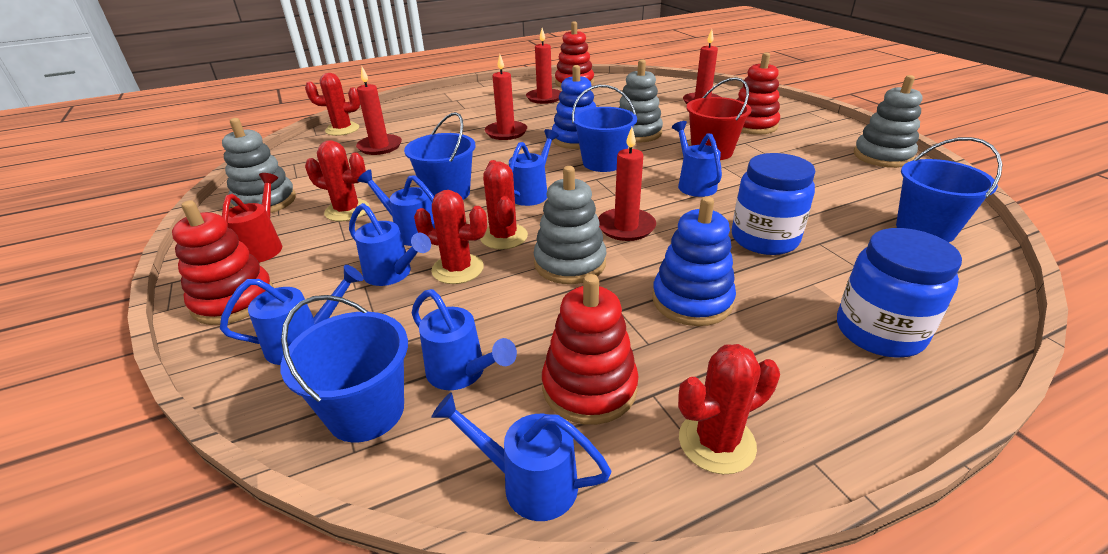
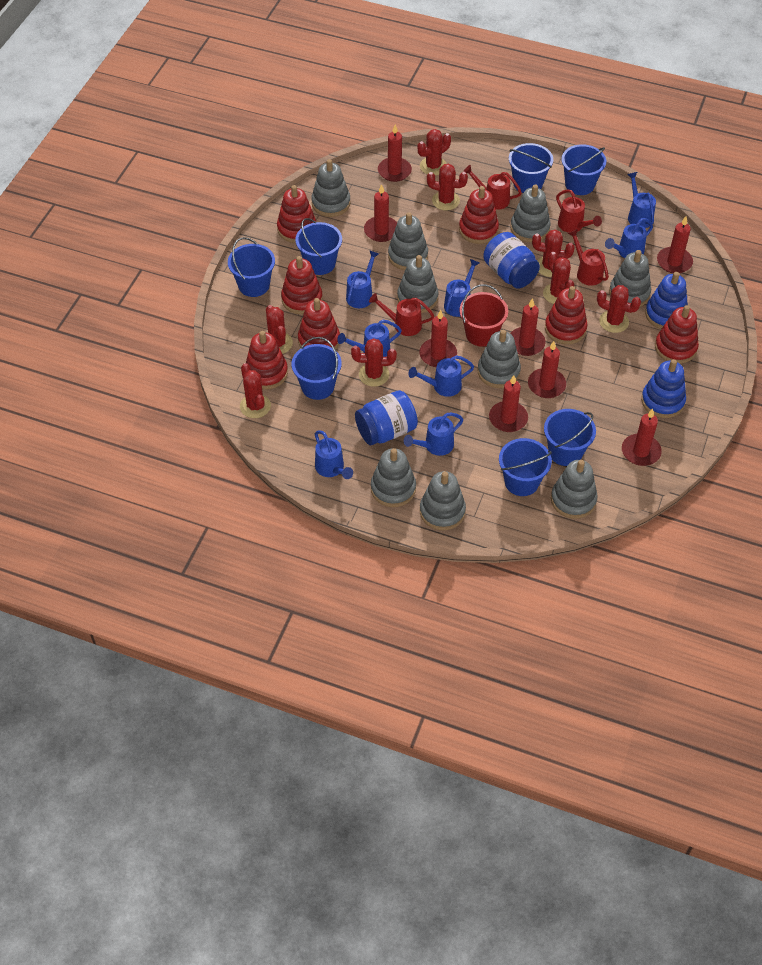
blue bucket: 4 -> 7
blue watering can: 7 -> 8
grey stacking toy: 4 -> 9
red cactus: 5 -> 8
red candle: 5 -> 8
red stacking toy: 4 -> 7
red watering can: 1 -> 4

